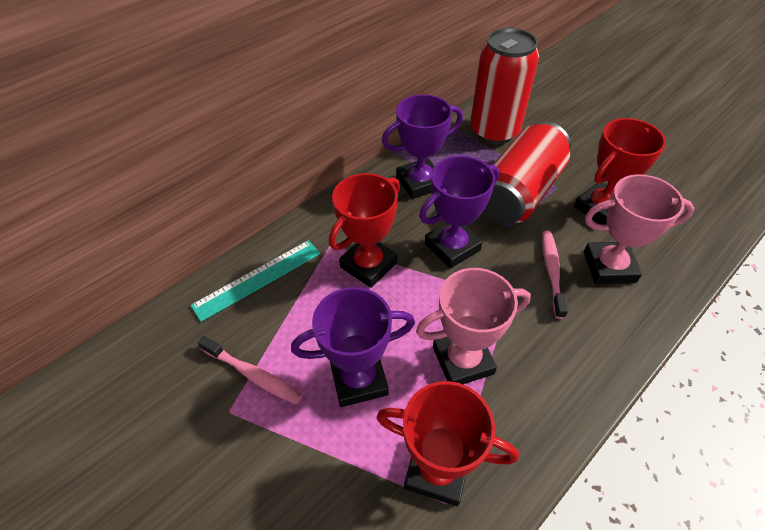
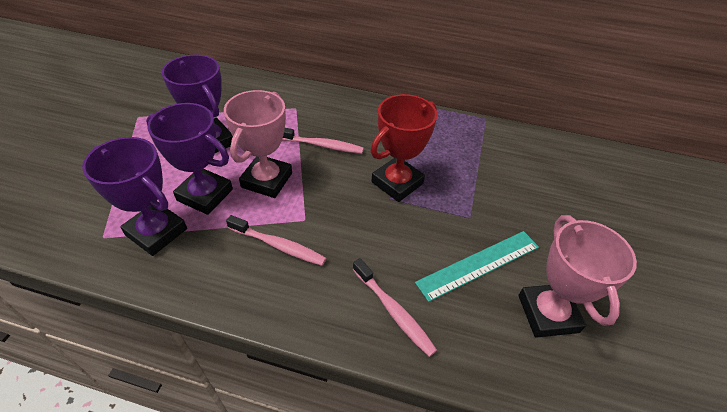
pink toothbrush: 2 -> 3
red can: 2 -> 0
red trophy: 3 -> 1

